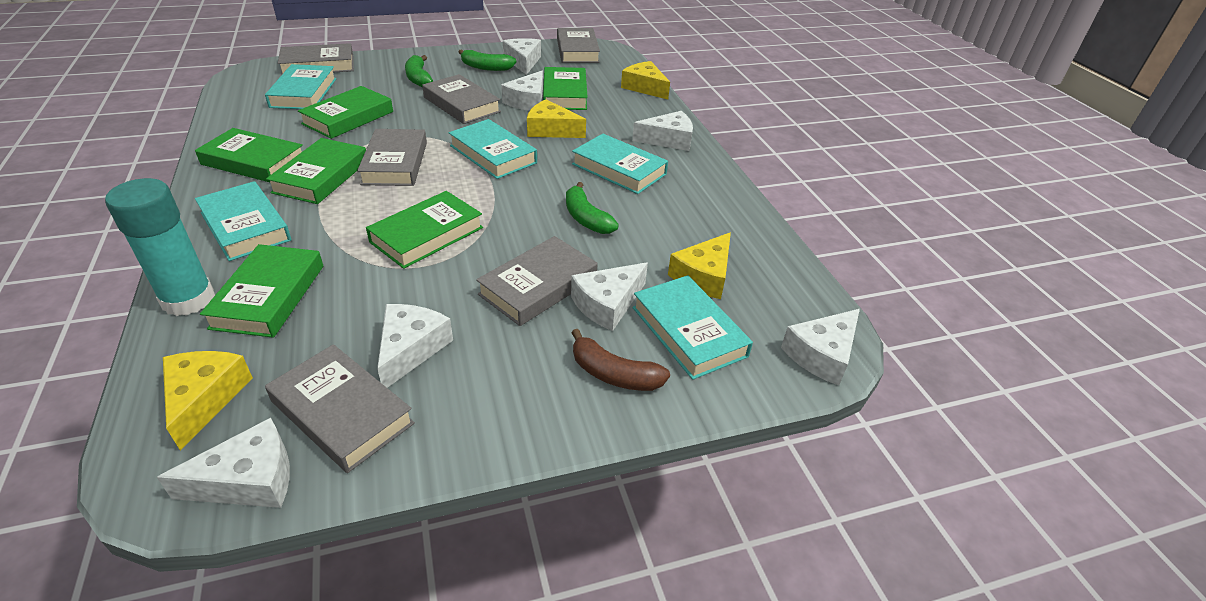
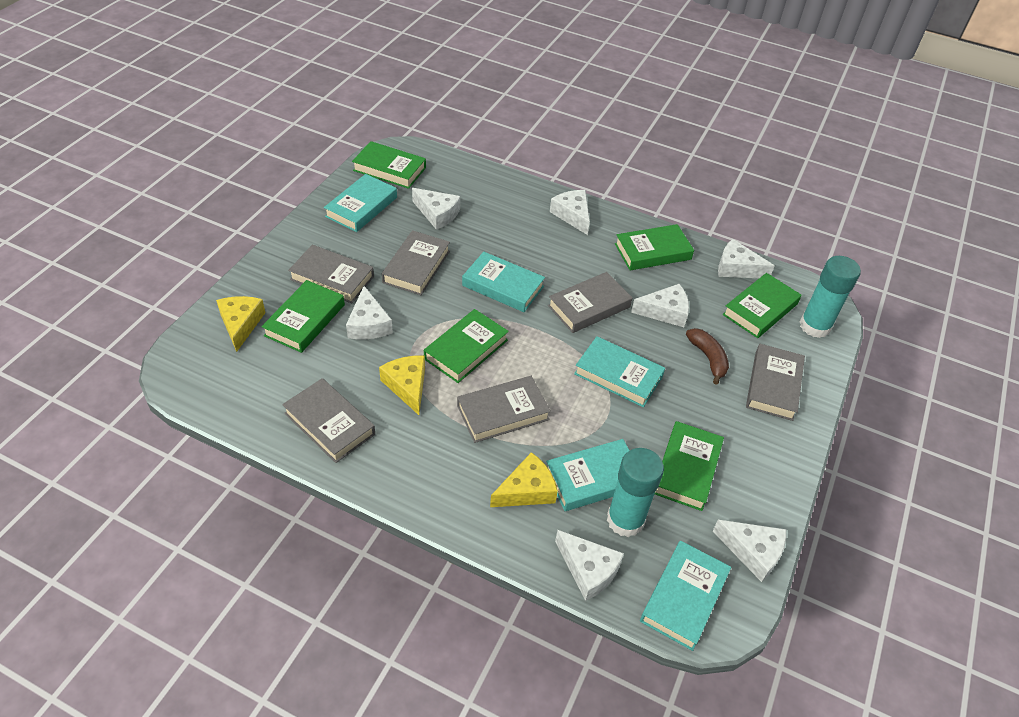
green banana: 3 -> 0
turquoise glue stick: 1 -> 2
yellow cheese: 4 -> 3

